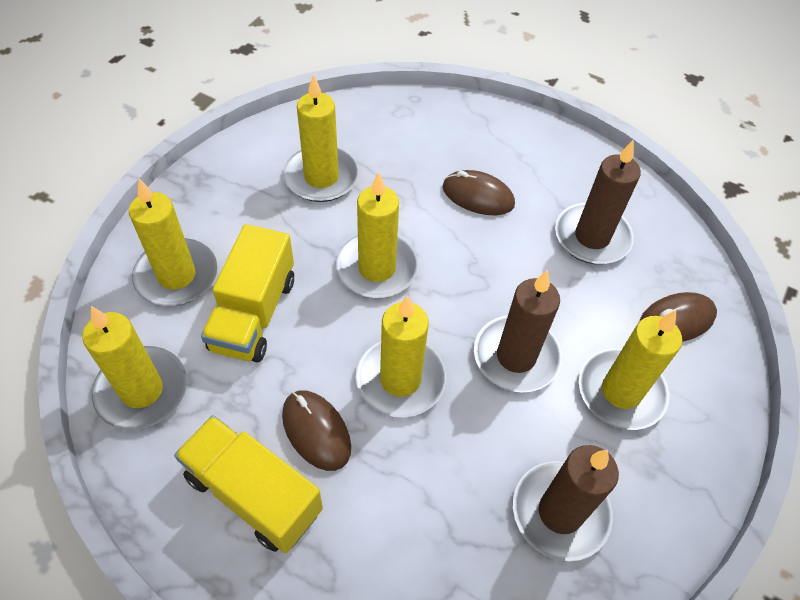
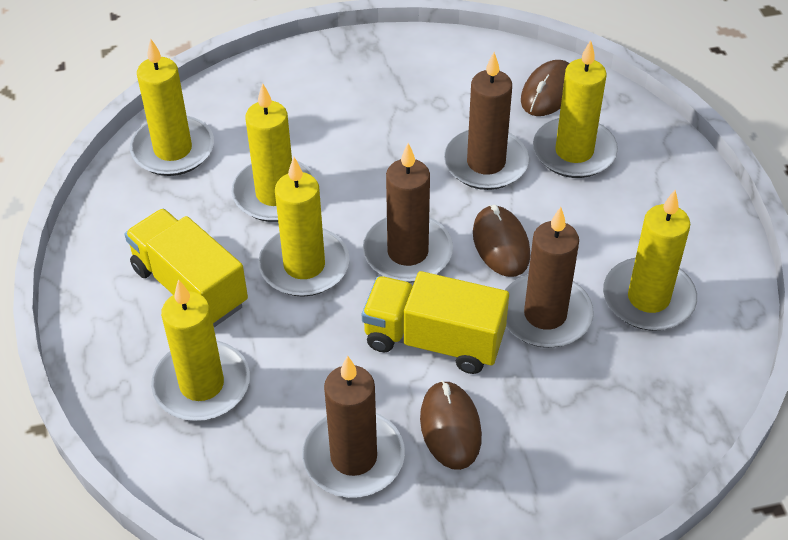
brown candle: 3 -> 4

